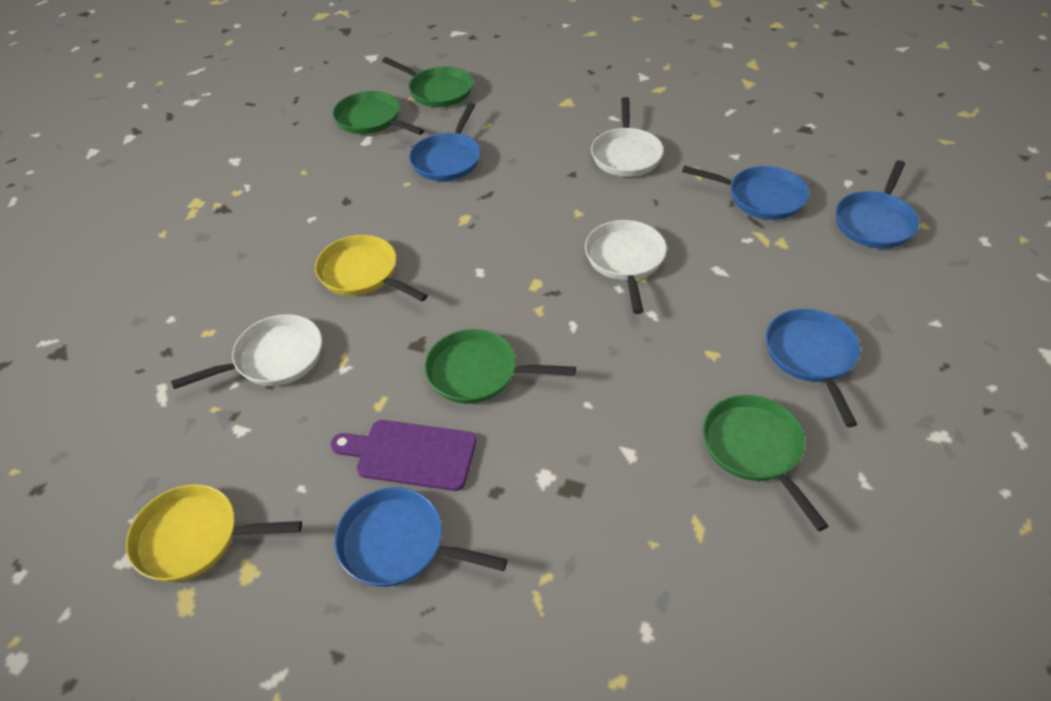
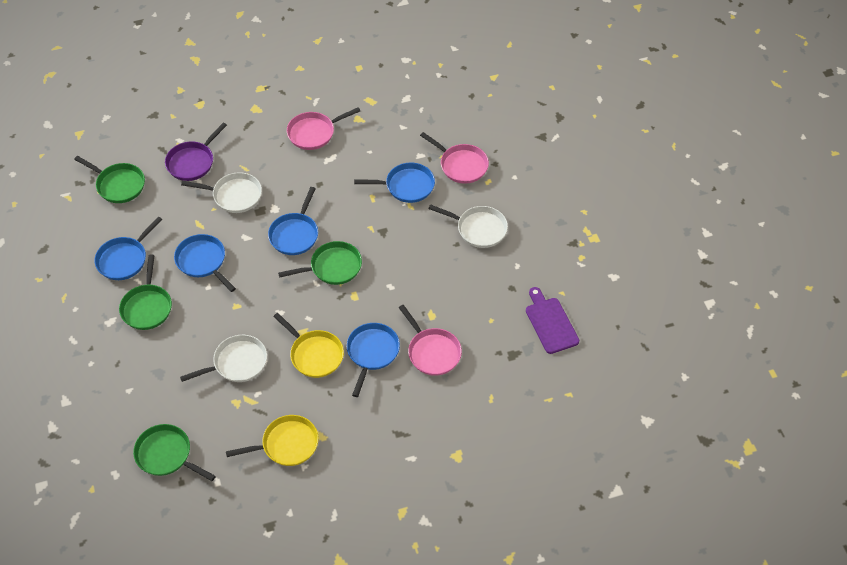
pink pan: 0 -> 3
purple pan: 0 -> 1

